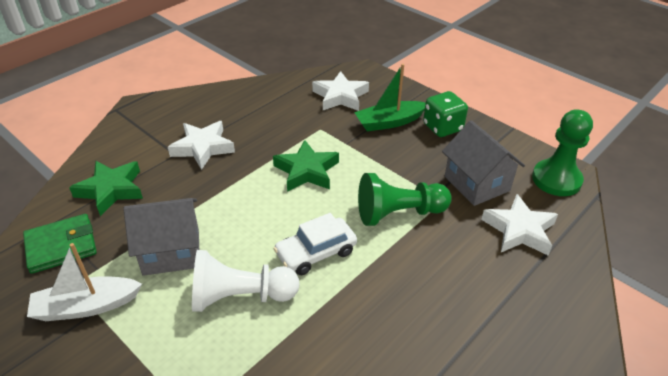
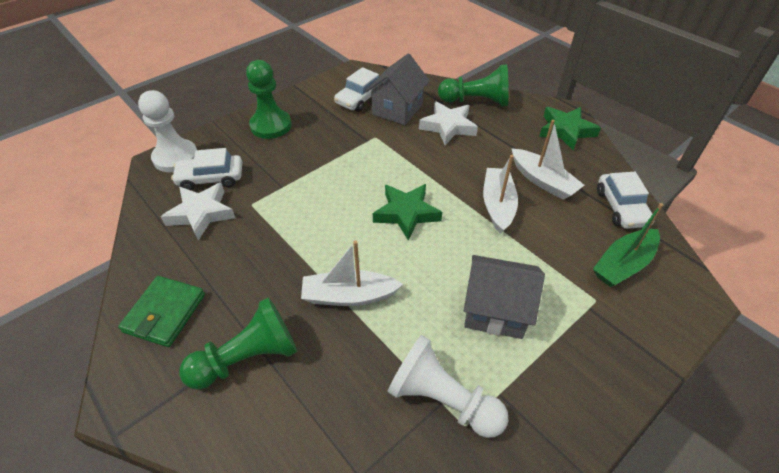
green dice: 1 -> 0
green pawn: 2 -> 3
white boat: 1 -> 3
white car: 1 -> 3
white pawn: 1 -> 2
white star: 3 -> 2

